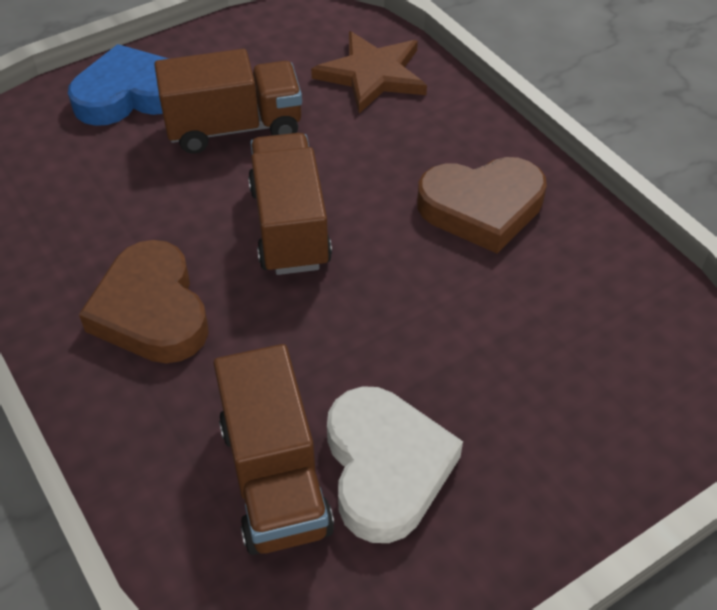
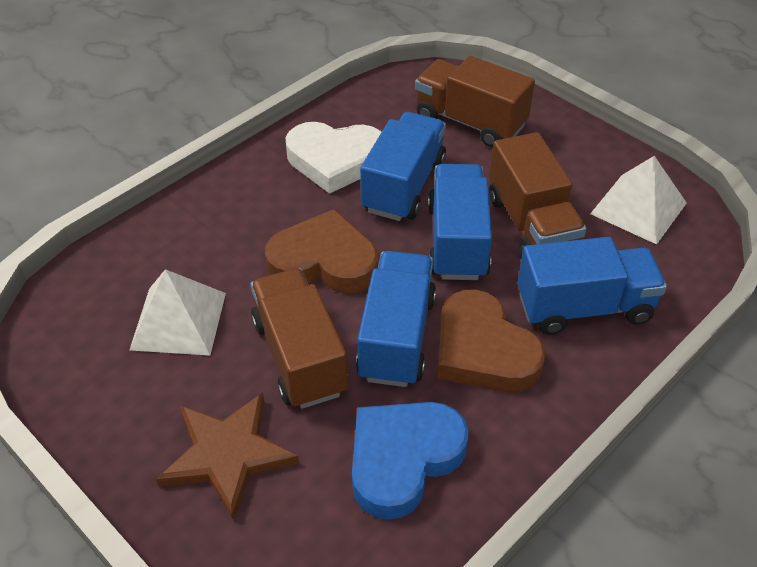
blue truck: 0 -> 4
white pyramid: 0 -> 2

